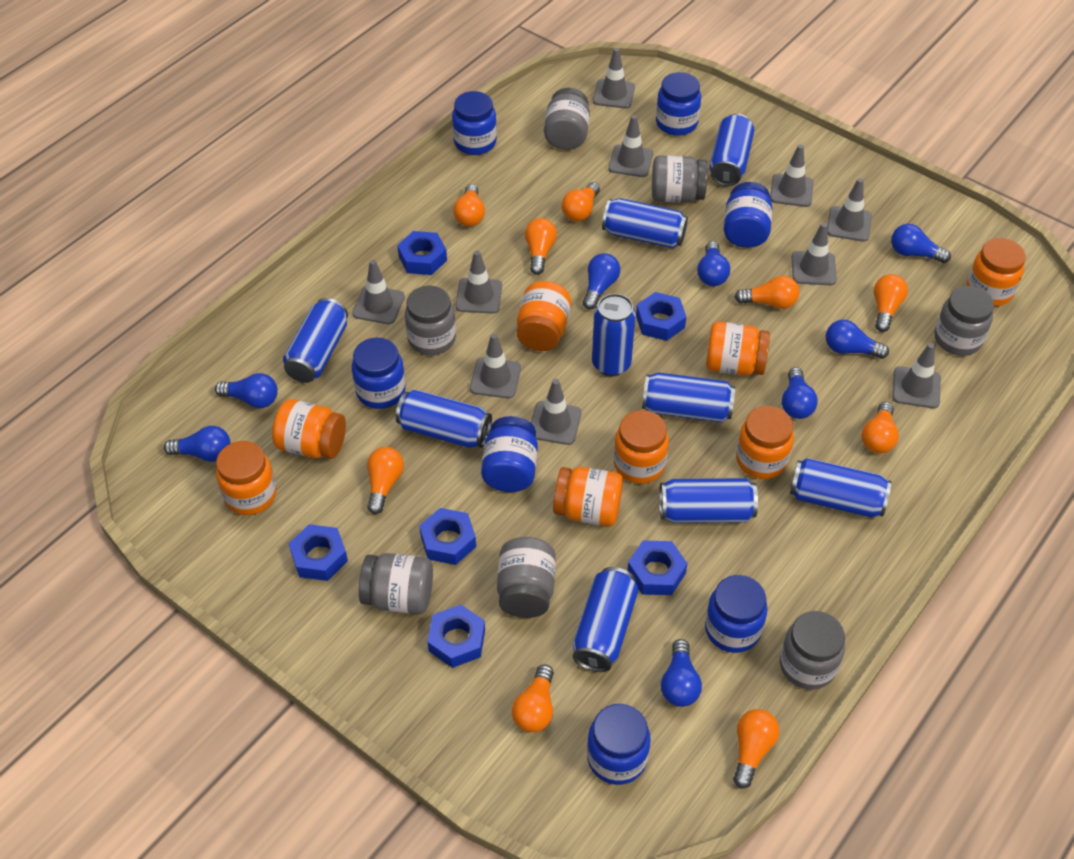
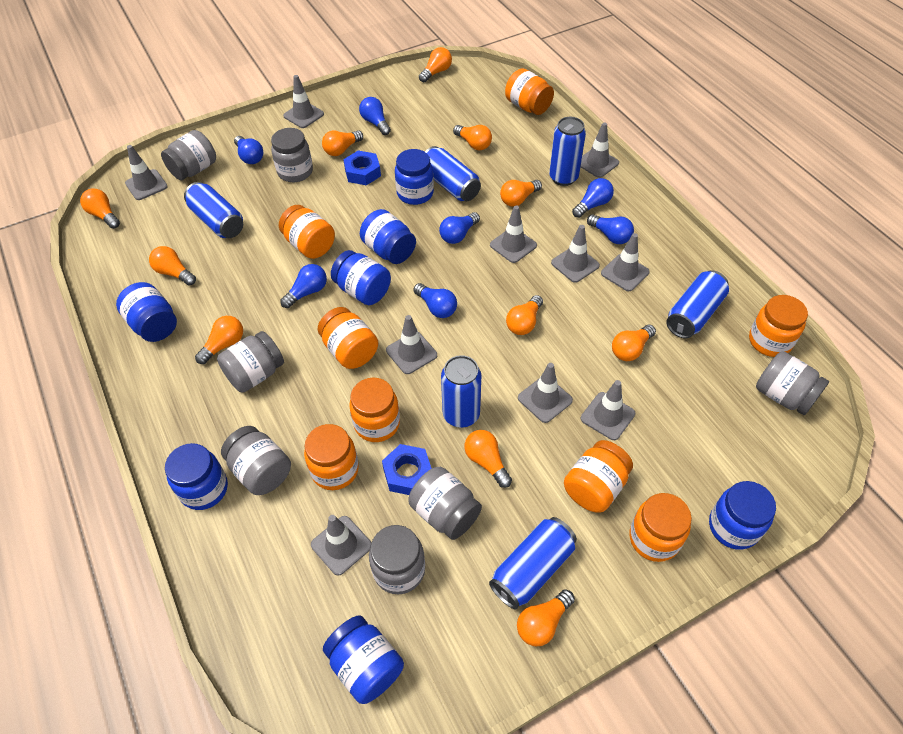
blue can: 9 -> 6
blue light bulb: 8 -> 7
blue nut: 6 -> 2
orange light bulb: 9 -> 11

